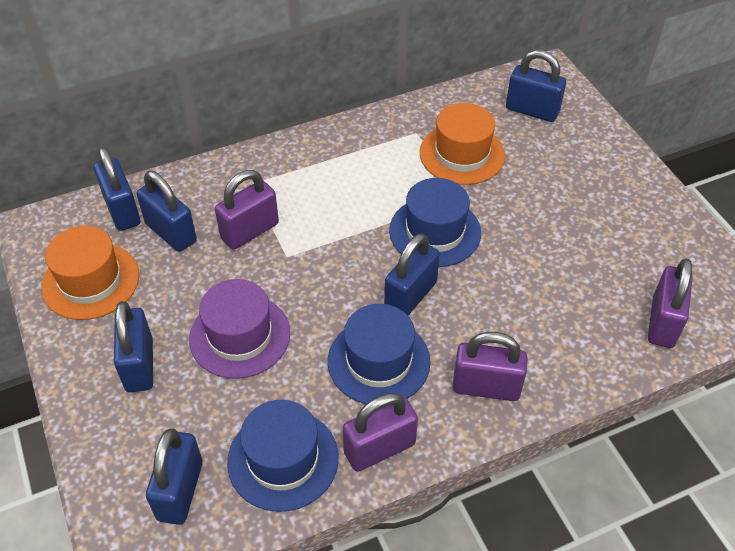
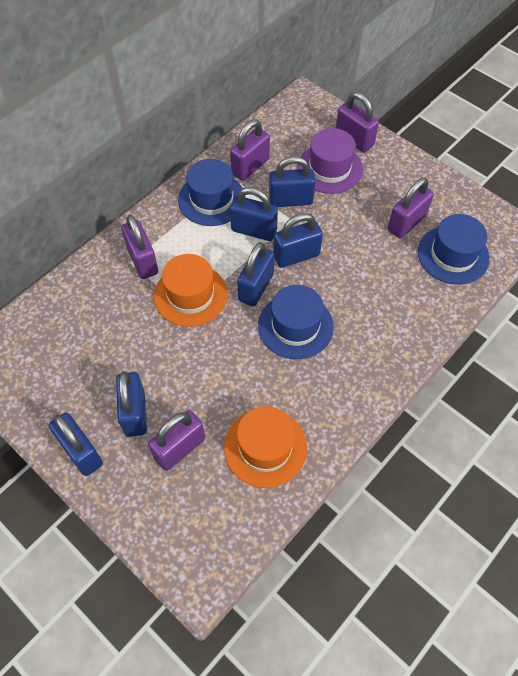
purple padlock: 4 -> 5

